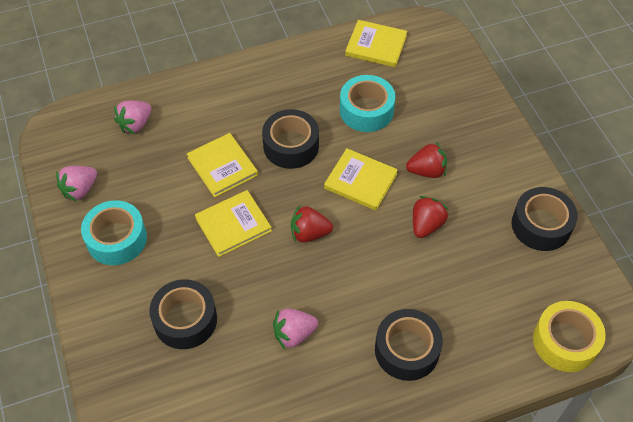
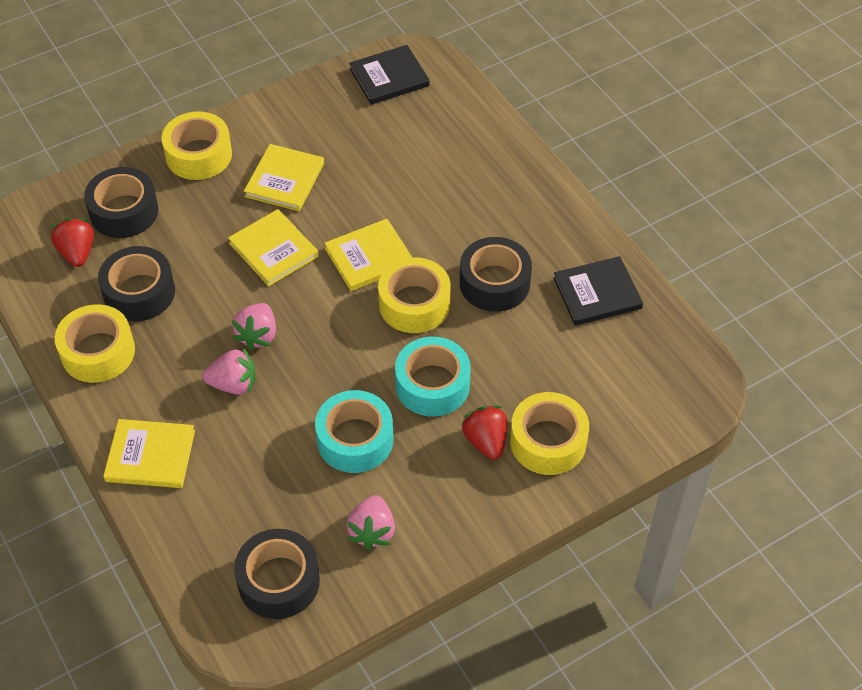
black book: 0 -> 2
red strawberry: 3 -> 2
yellow tape: 1 -> 4

